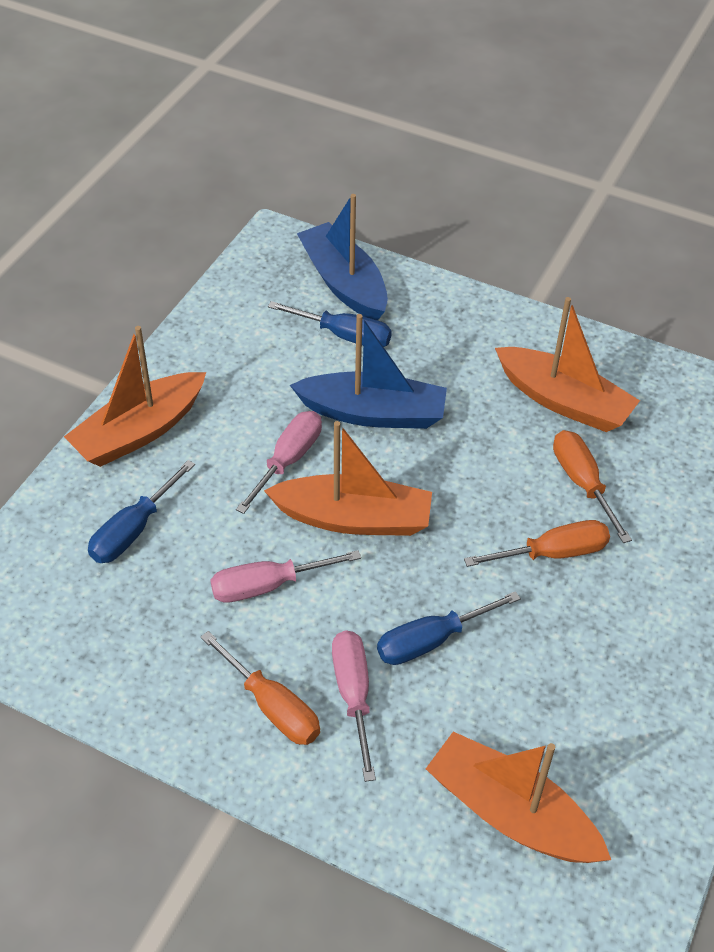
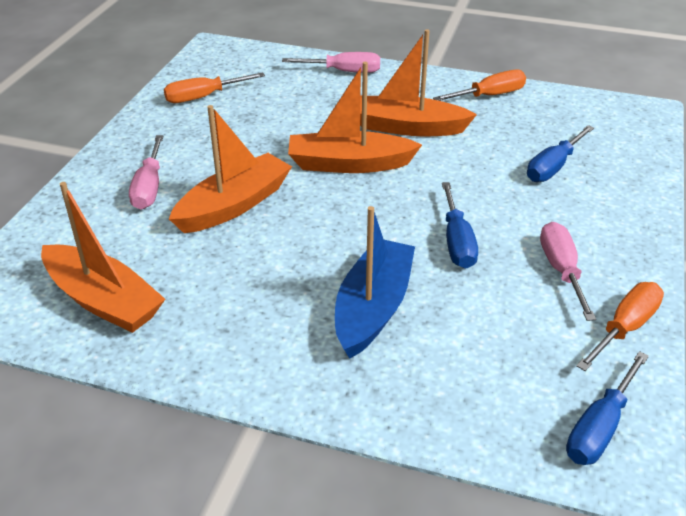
blue boat: 2 -> 1

